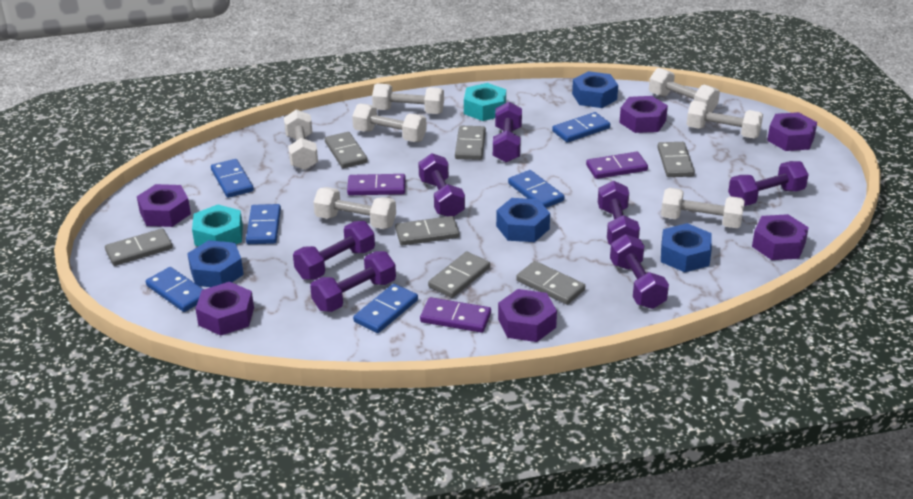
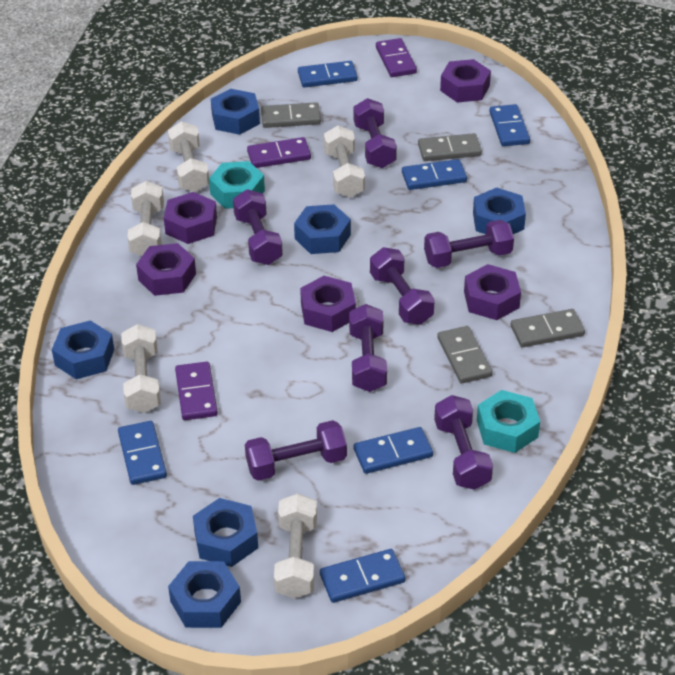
blue nut: 4 -> 6
grey domino: 7 -> 4
purple nut: 6 -> 5
white dumbbell: 7 -> 5

